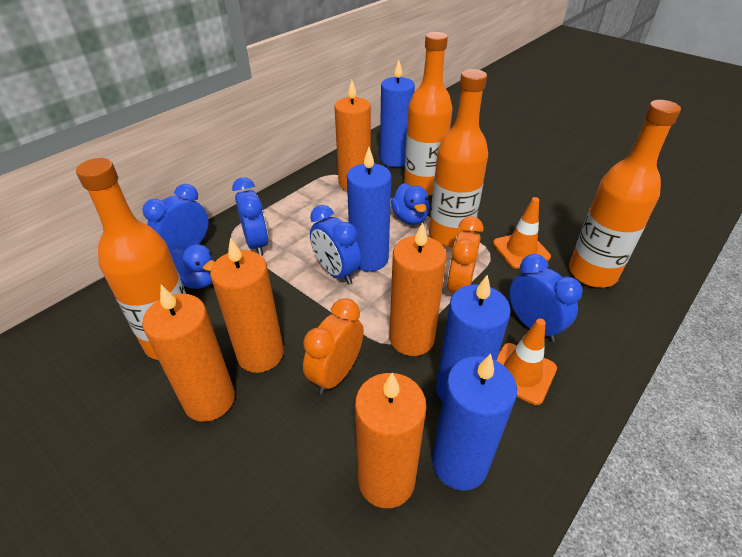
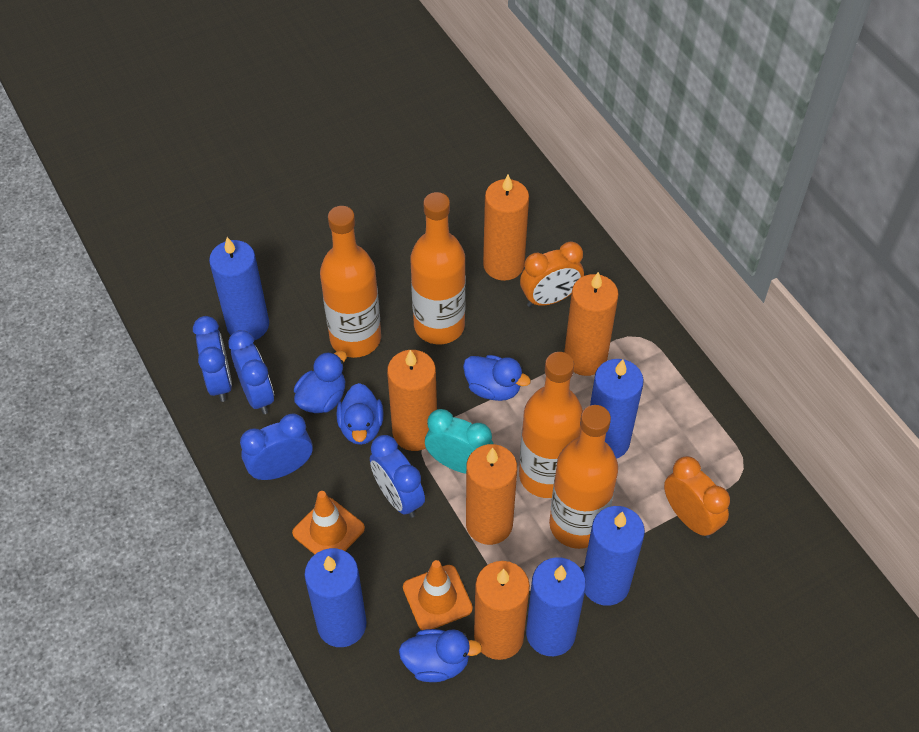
blue candle: 4 -> 5
blue duck: 2 -> 4
turquoise clock: 0 -> 1

